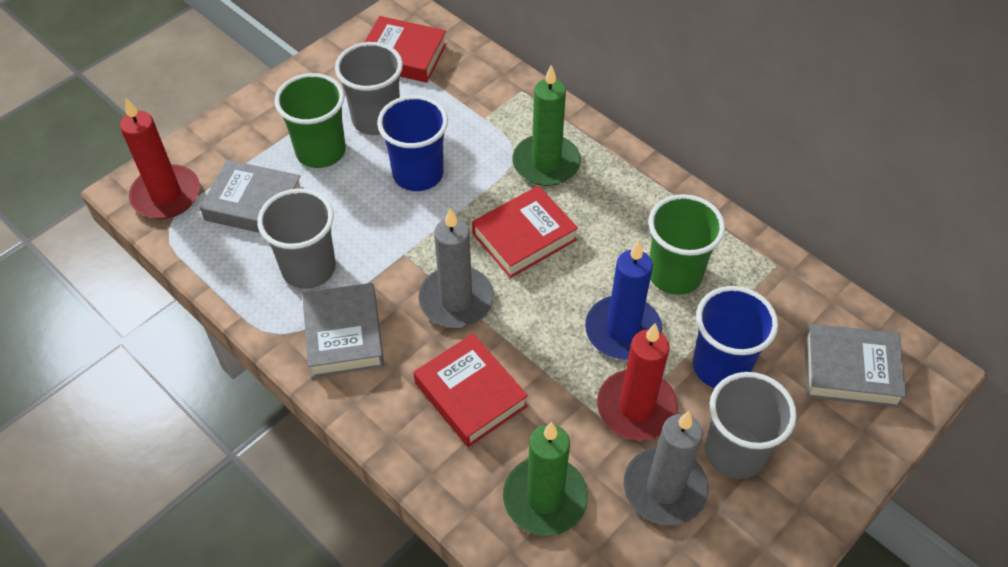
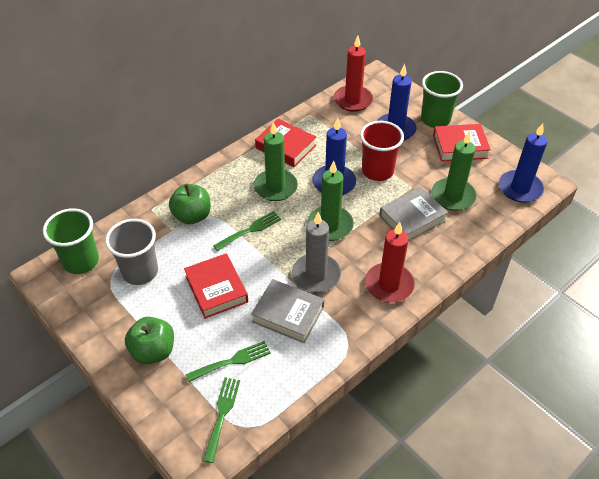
blue candle: 1 -> 3
blue cup: 2 -> 0
green apple: 0 -> 2
green candle: 2 -> 3
green fork: 0 -> 3
grey book: 3 -> 2
grey candle: 2 -> 1
grey cup: 3 -> 1
red cup: 0 -> 1

